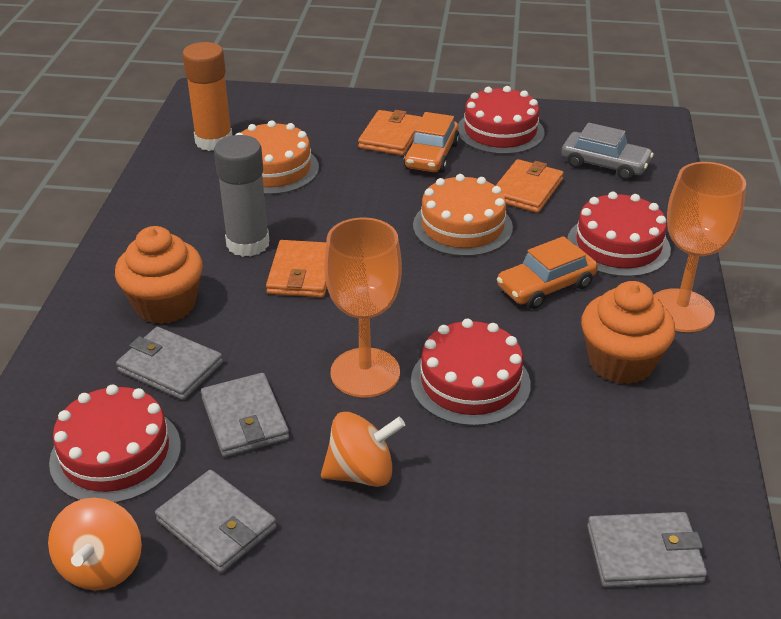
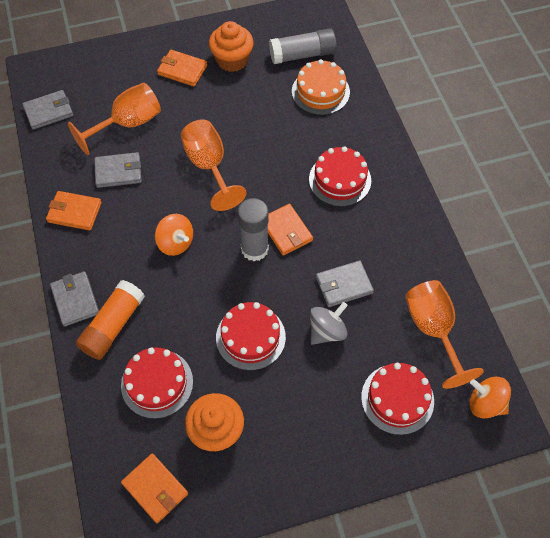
grey car: 1 -> 0
grey glue stick: 1 -> 2
grey spinning top: 0 -> 1
orange cake: 2 -> 1
orange car: 2 -> 0
orange goblet: 2 -> 3
orange wallet: 3 -> 4

